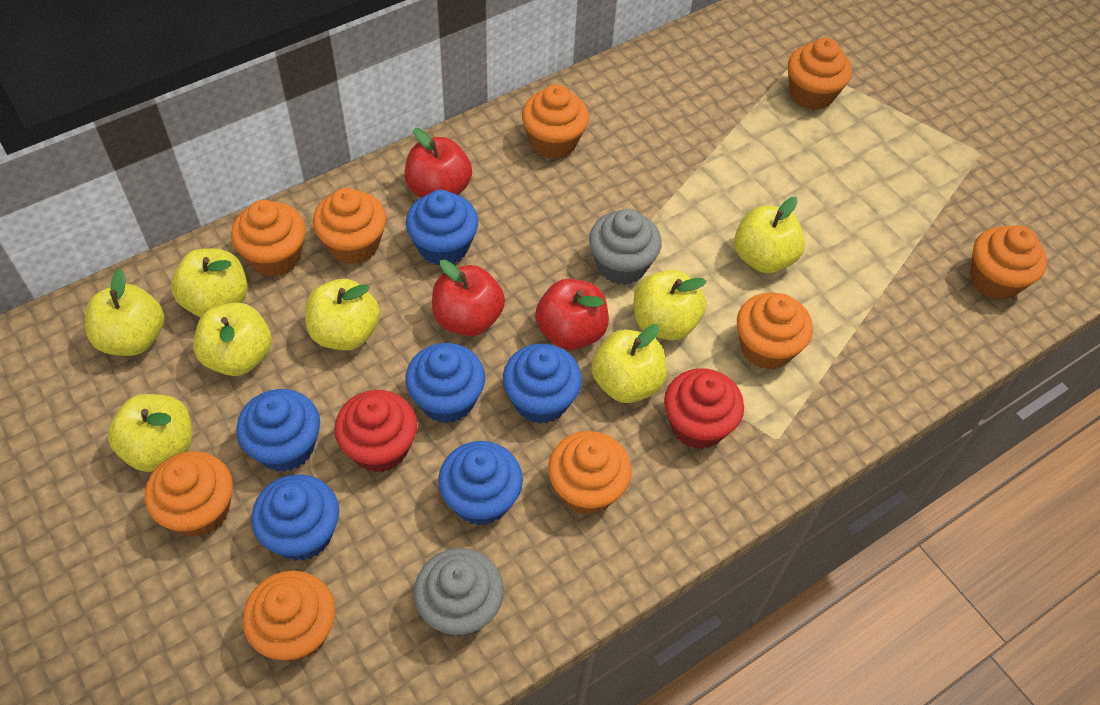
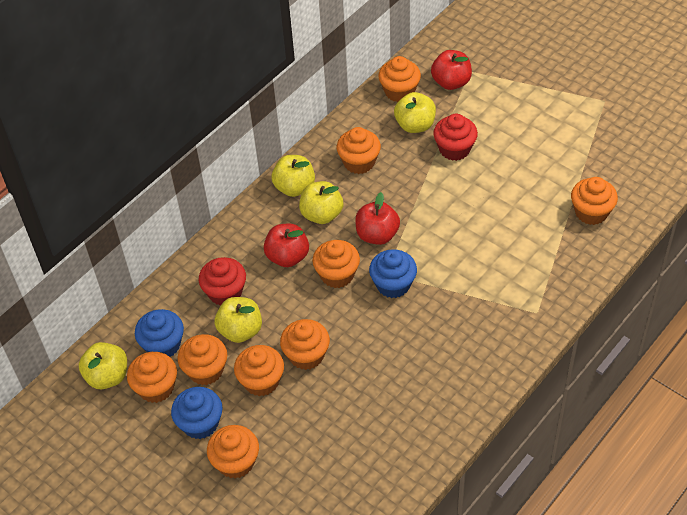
blue cupcake: 6 -> 3
grey cupcake: 2 -> 0
yellow apple: 8 -> 5

